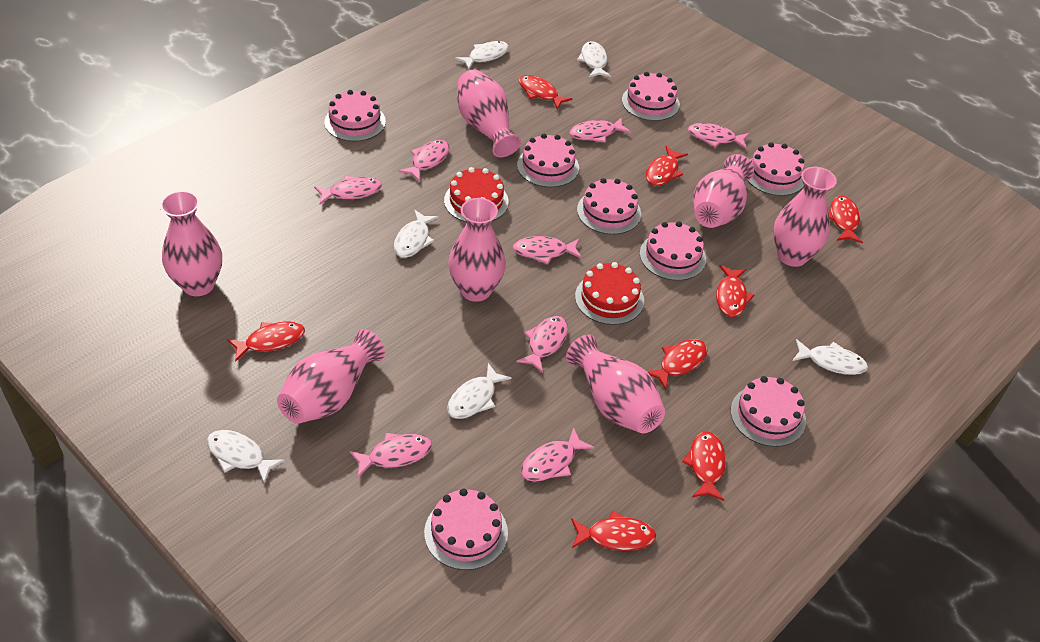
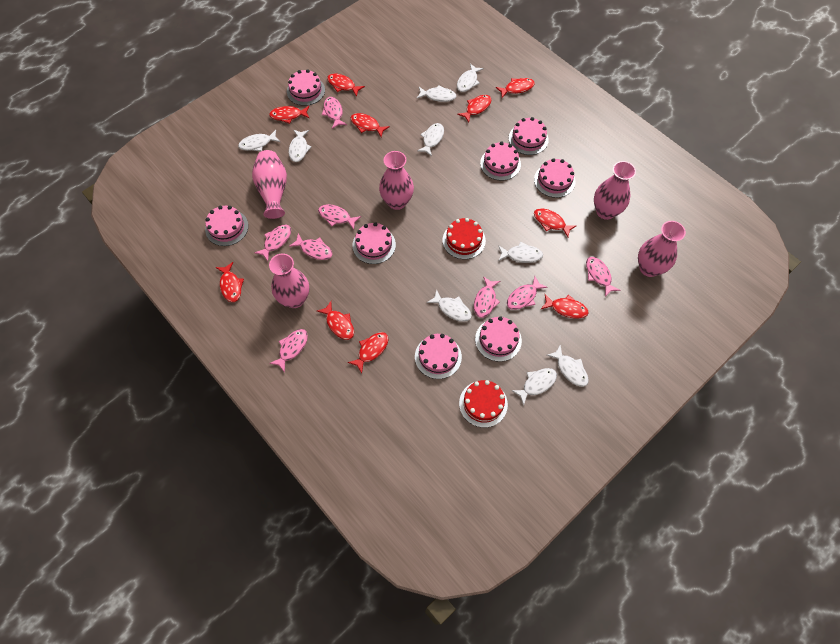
pink vase: 7 -> 5
red fish: 8 -> 10
white fish: 6 -> 9

